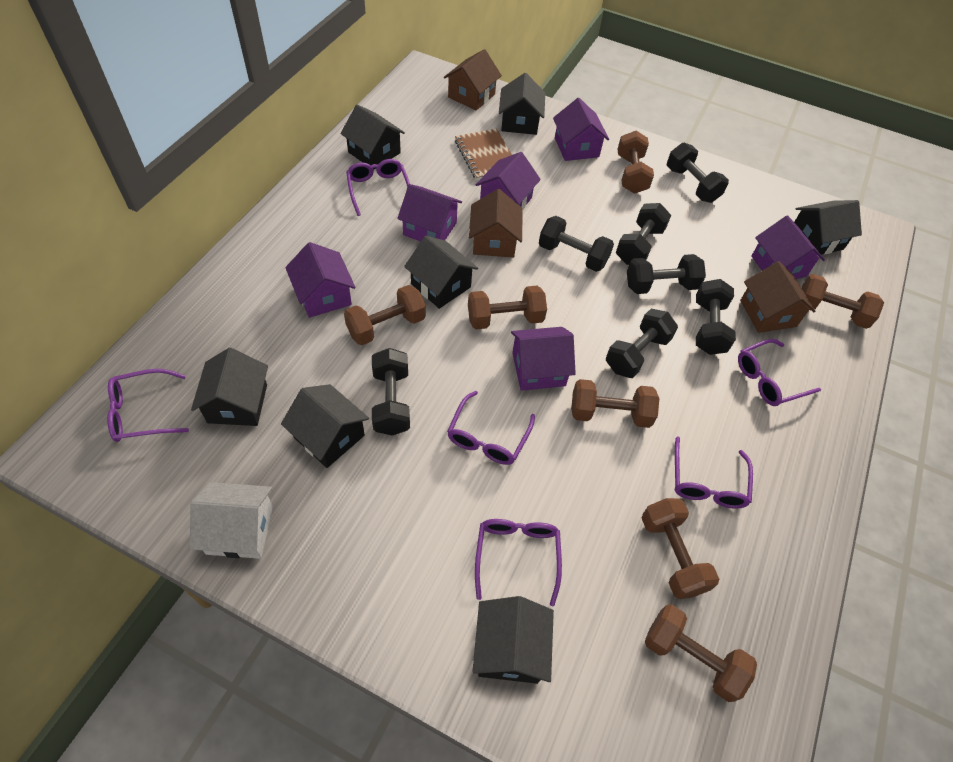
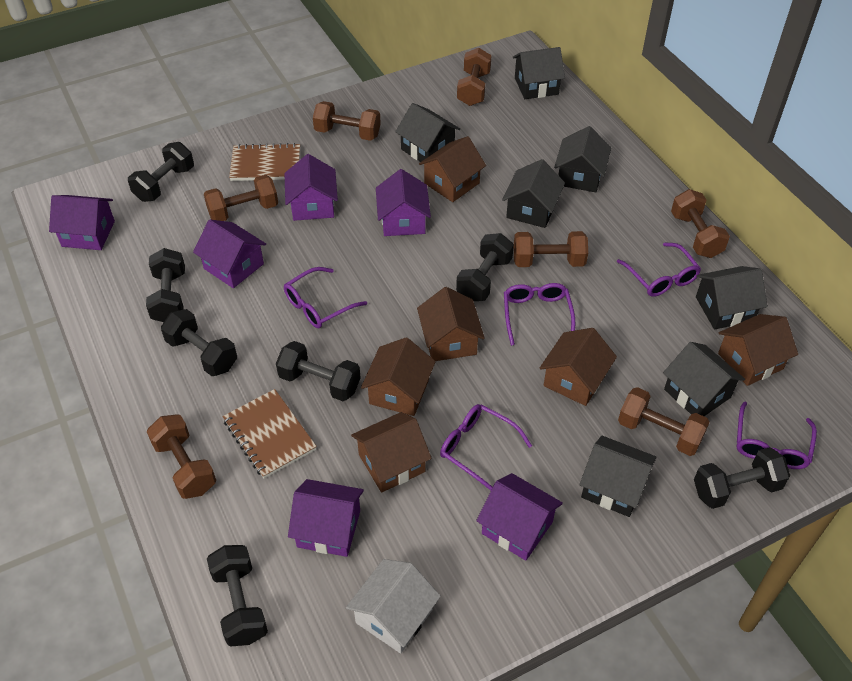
brown house: 3 -> 6
brown notebook: 1 -> 2
purple glasses: 6 -> 5

